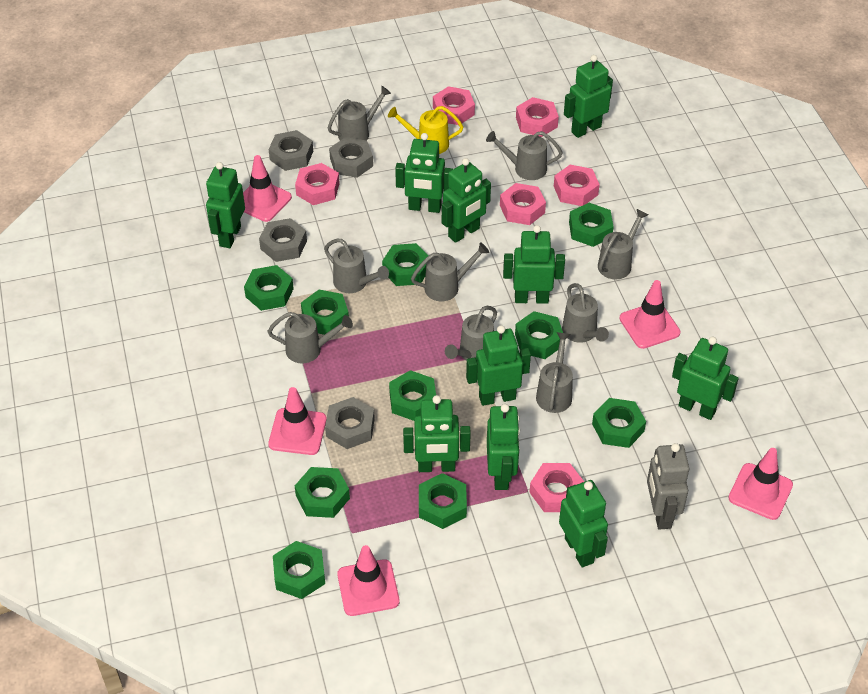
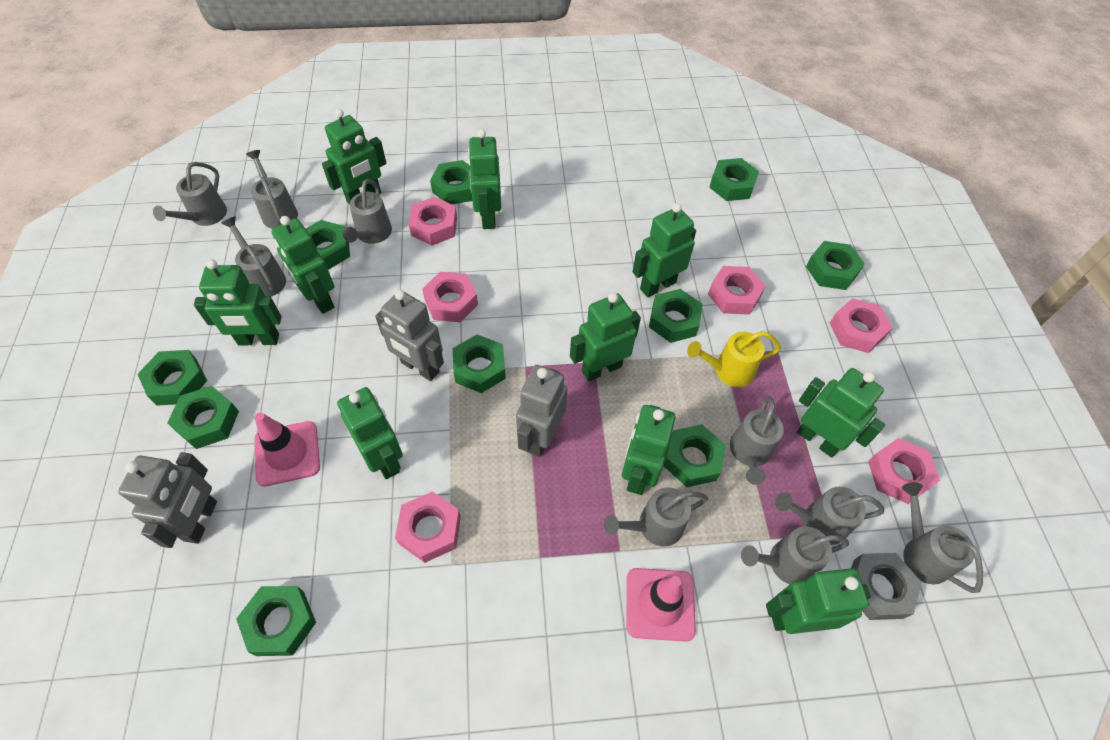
grey nut: 4 -> 1
grey robot: 1 -> 3
pink traffic cone: 5 -> 2

